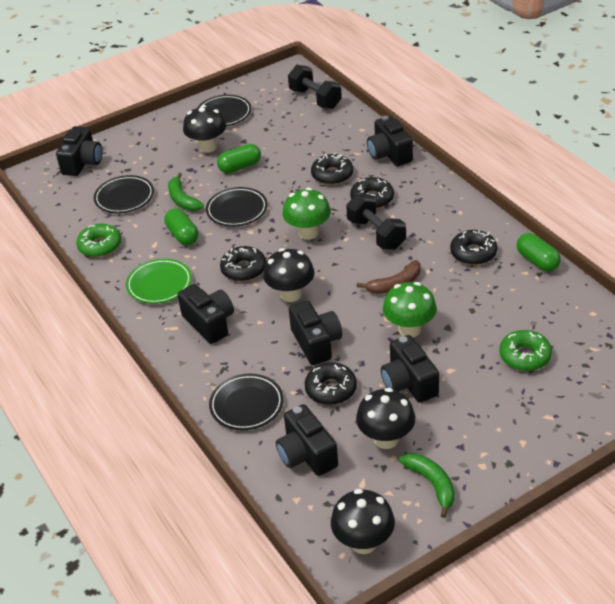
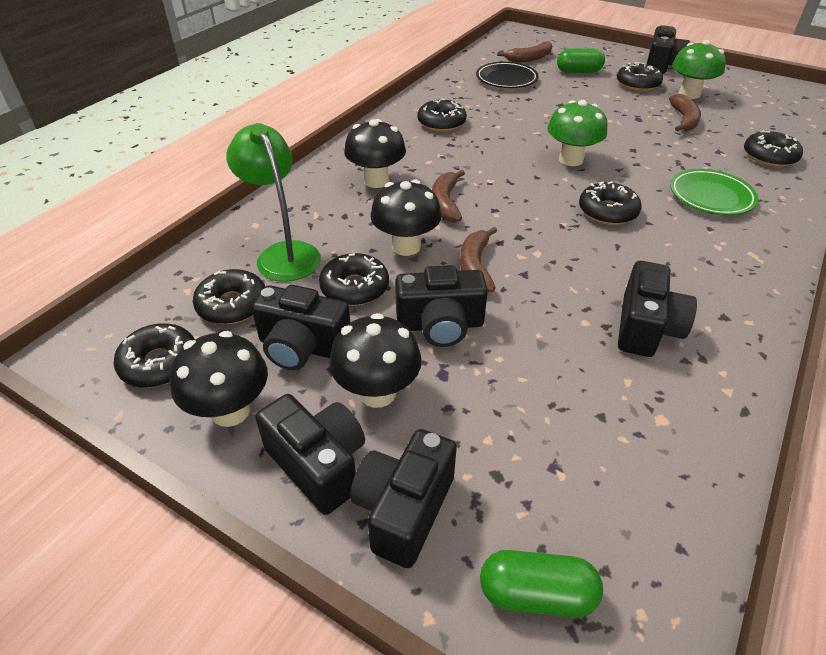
black donut: 5 -> 7
black dumbbell: 2 -> 0
black plate: 4 -> 1
brown banana: 1 -> 4
green banana: 2 -> 0
green capsule: 3 -> 2
green donut: 2 -> 0
green lamp: 0 -> 1

